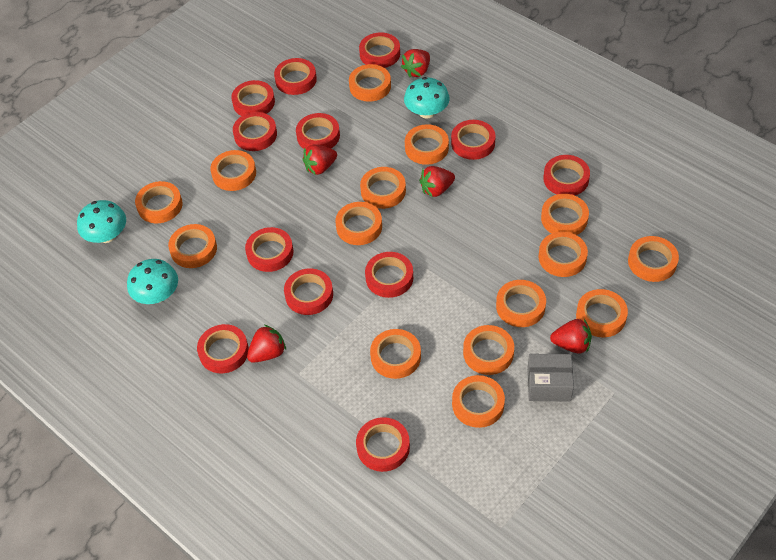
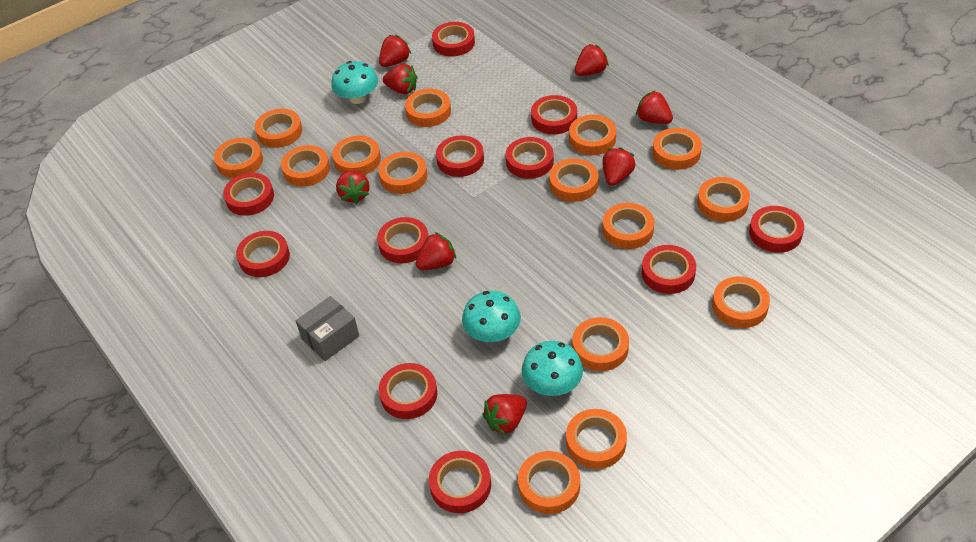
red strawberry: 5 -> 8
red tape: 12 -> 11

